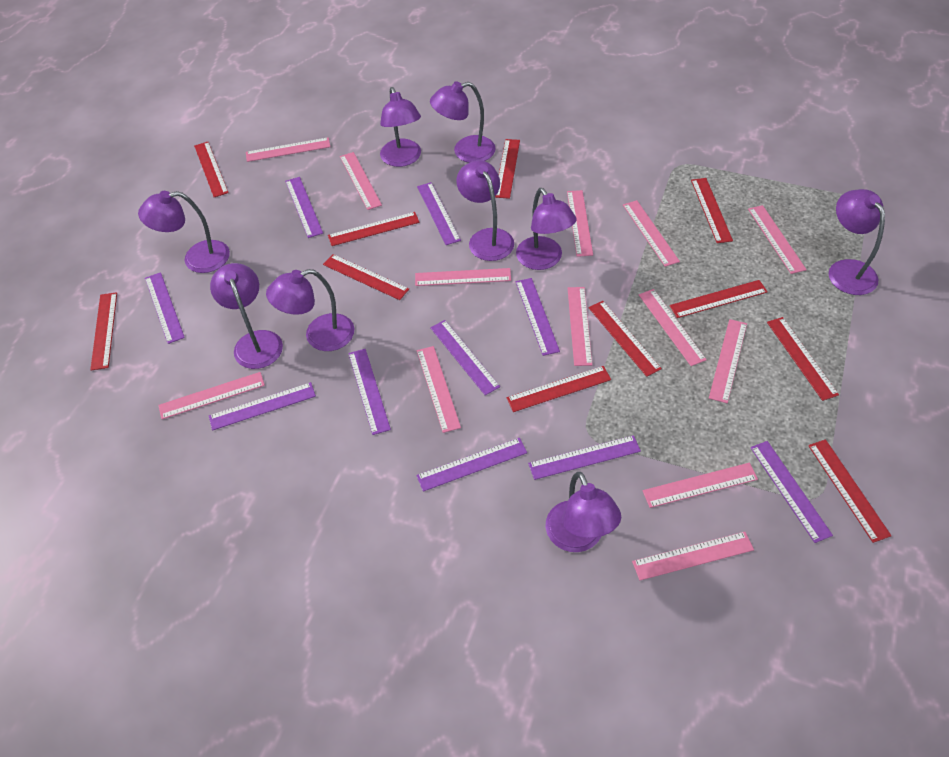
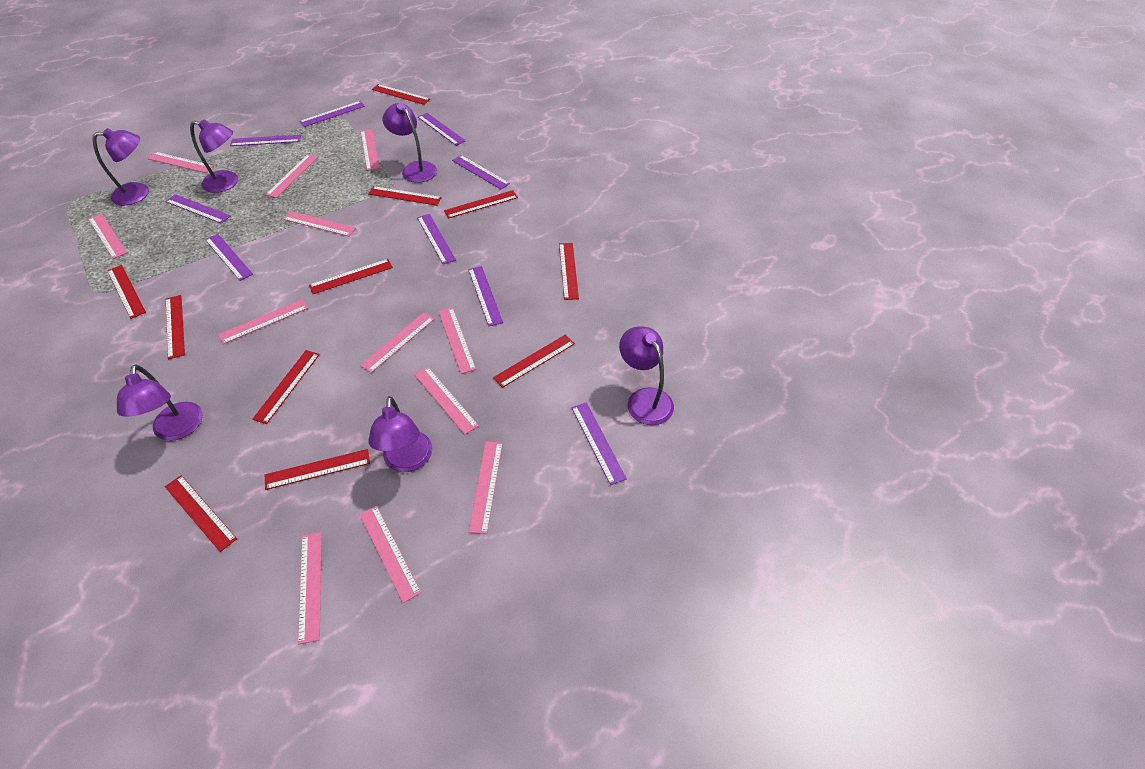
pink ruler: 13 -> 12
purple lamp: 9 -> 6
purple ruler: 10 -> 9

